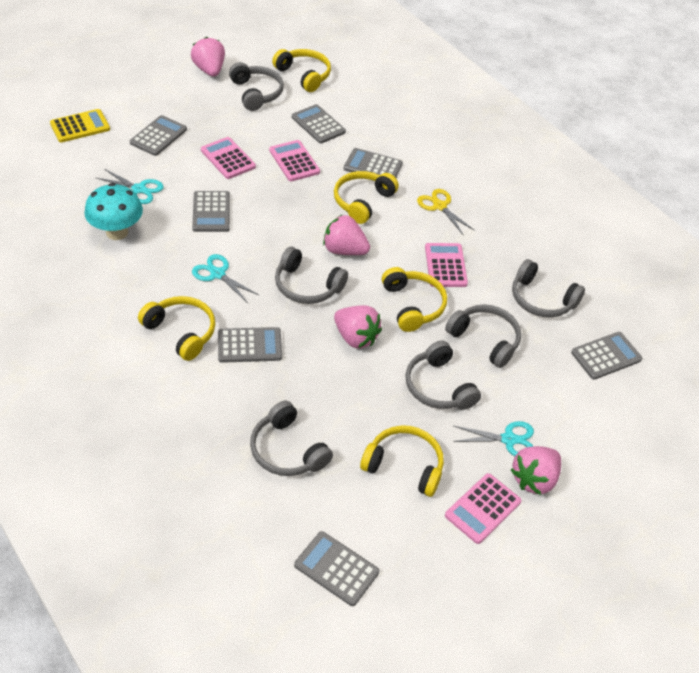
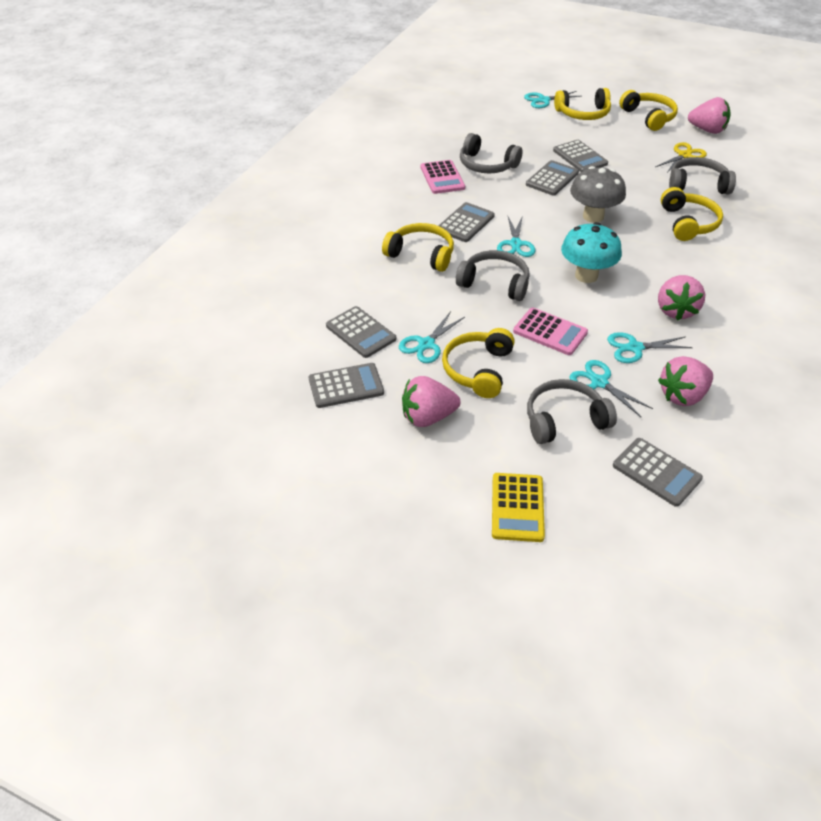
grey calculator: 7 -> 6
grey headphones: 6 -> 4
grey mushroom: 0 -> 1
pink calculator: 4 -> 2
turquoise scissors: 3 -> 5

